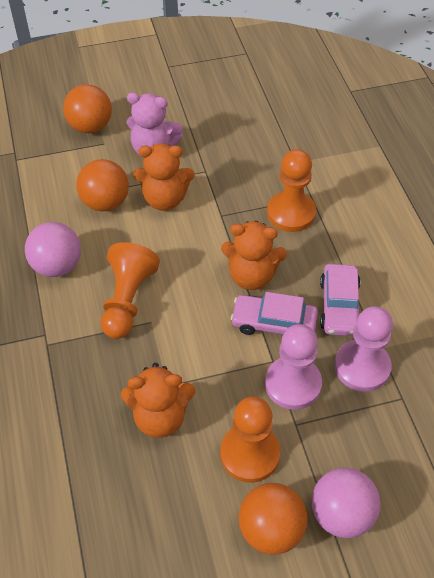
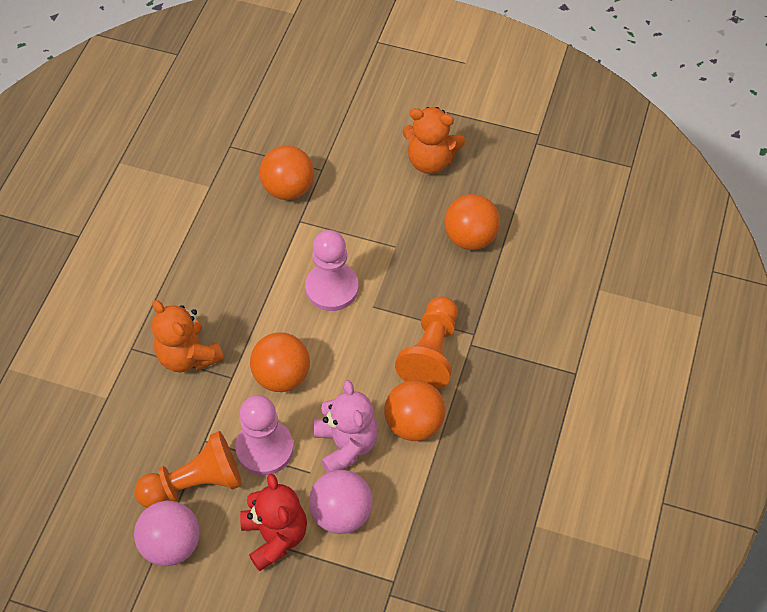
orange ball: 3 -> 4
orange pawn: 3 -> 2
orange teddy bear: 3 -> 2
pink car: 2 -> 0
red teddy bear: 0 -> 1

